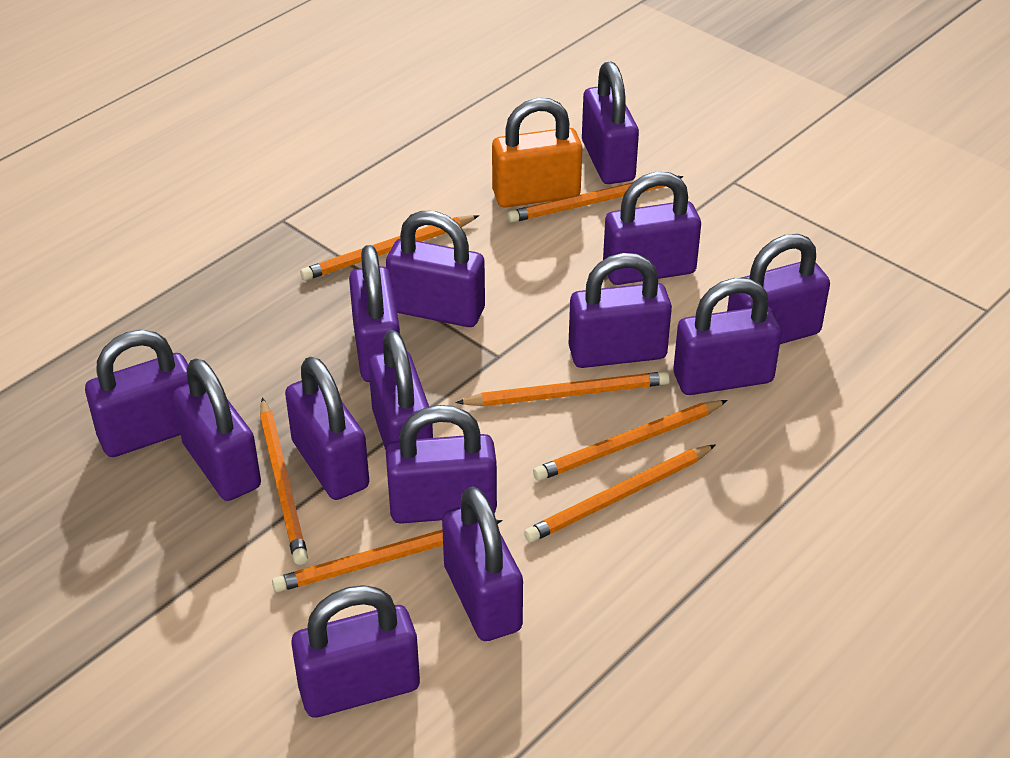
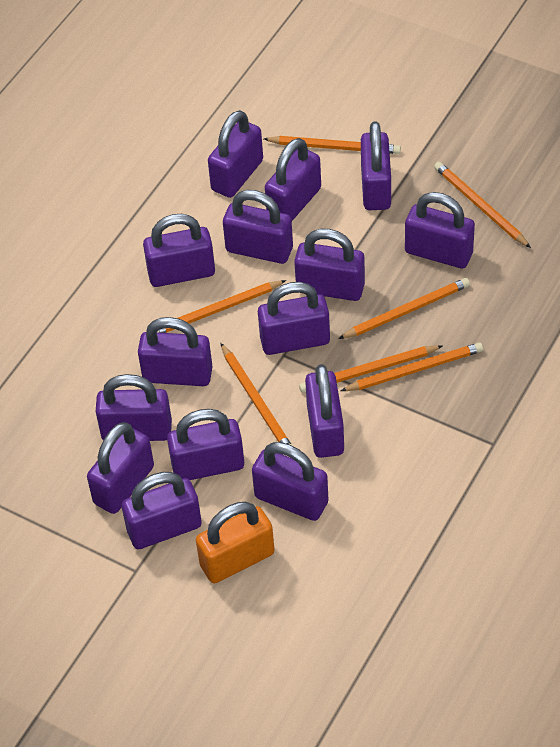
purple padlock: 14 -> 15

